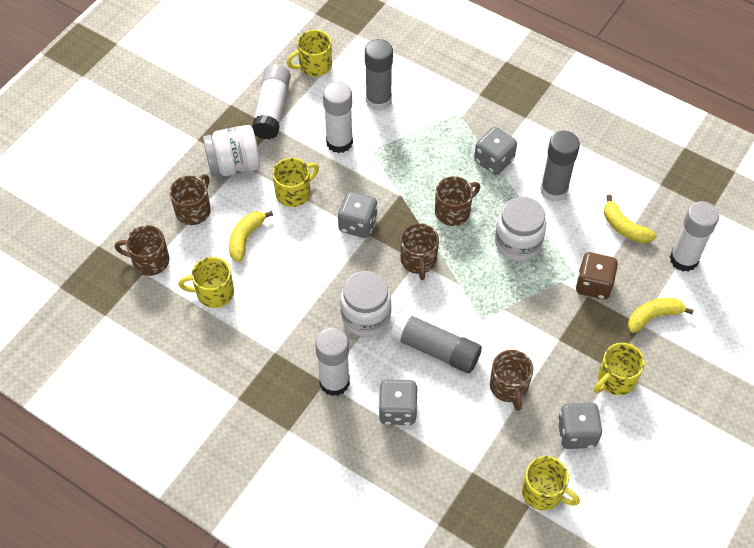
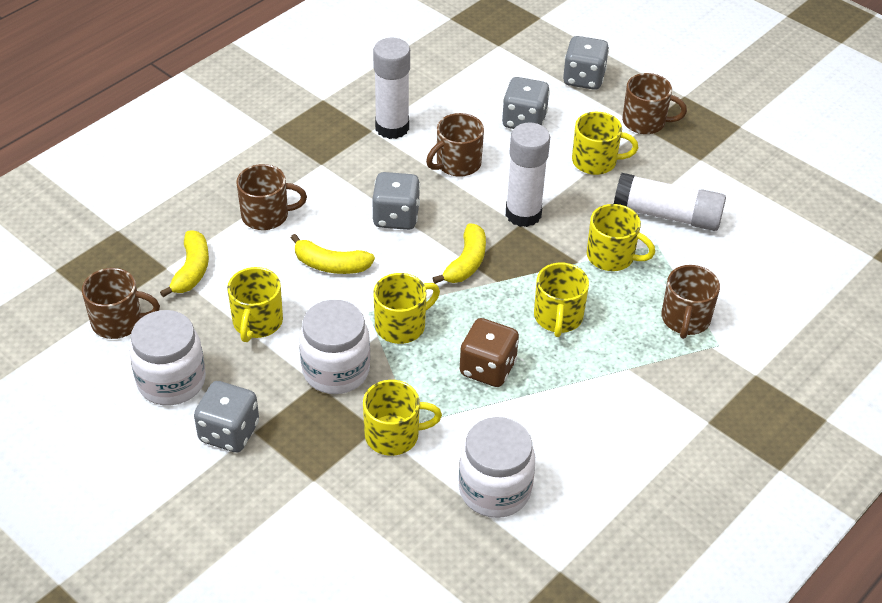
grey glue stick: 3 -> 0
white glue stick: 4 -> 3
yellow mug: 5 -> 6

